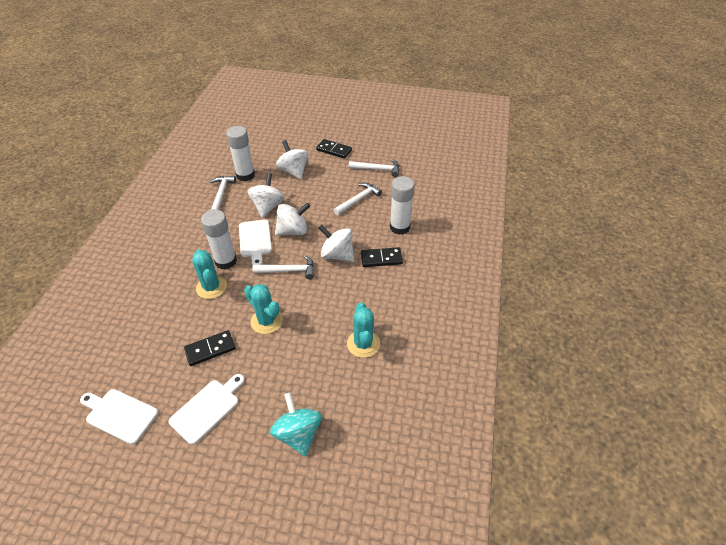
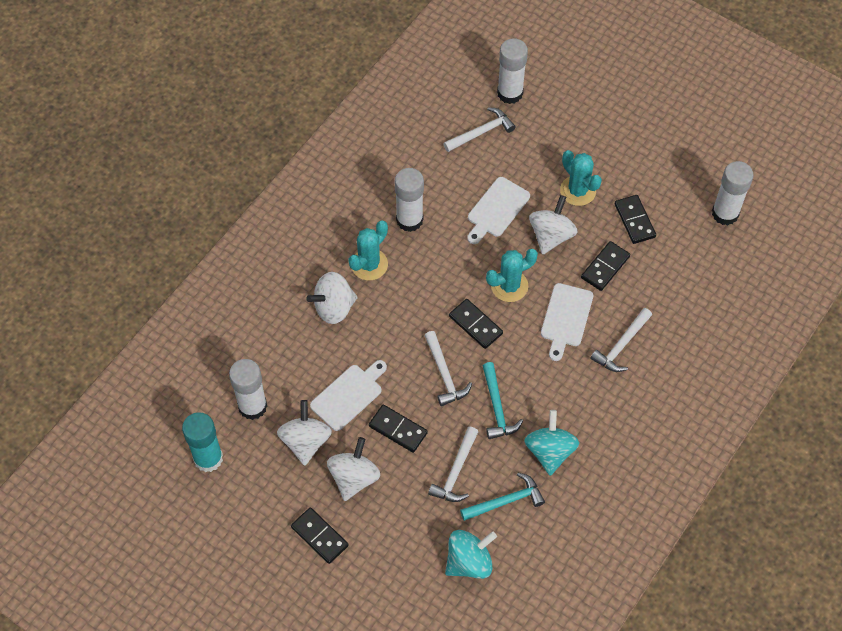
black domino: 3 -> 5
turquoise glue stick: 0 -> 1
turquoise hammer: 0 -> 2
turquoise spinning top: 1 -> 2
white glue stick: 3 -> 4

